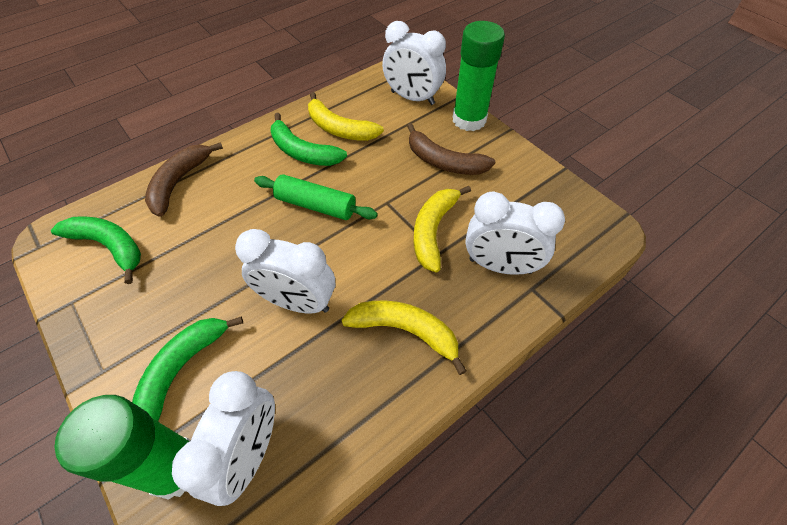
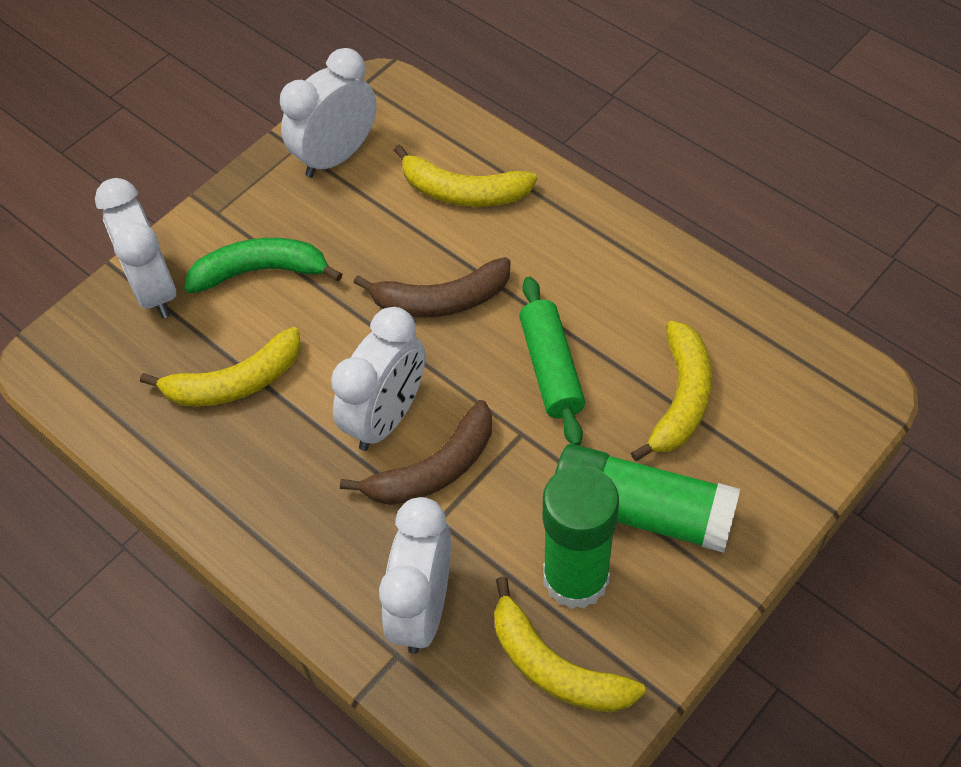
green banana: 3 -> 1
yellow banana: 3 -> 4

